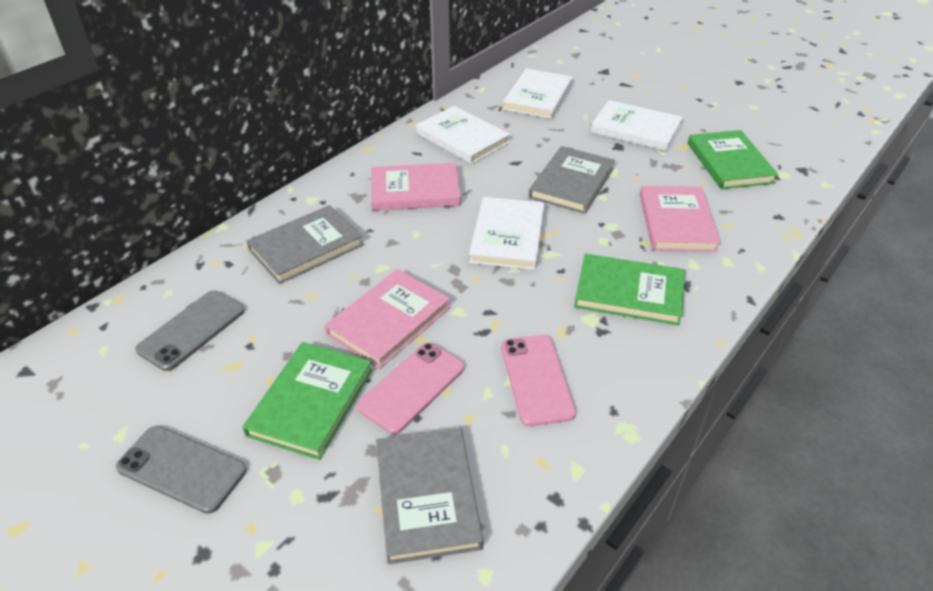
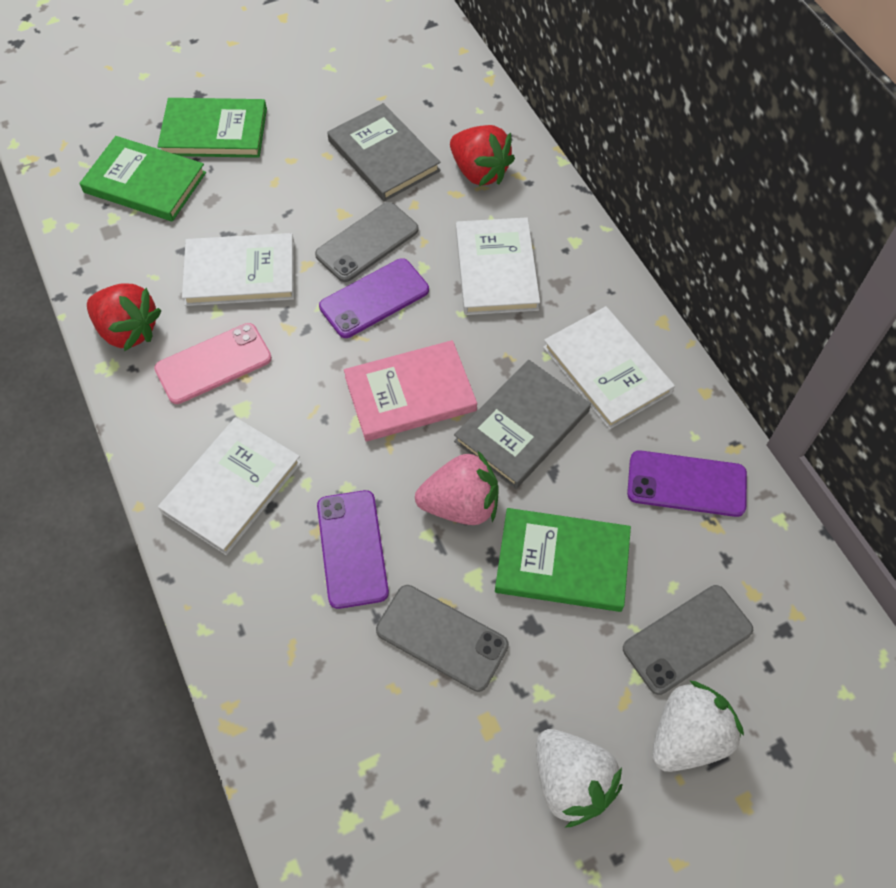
grey book: 3 -> 2
grey phone: 2 -> 3
pink book: 3 -> 1
pink phone: 2 -> 1
pink strawberry: 0 -> 1
purple phone: 0 -> 3
red strawberry: 0 -> 2
white strawberry: 0 -> 2

